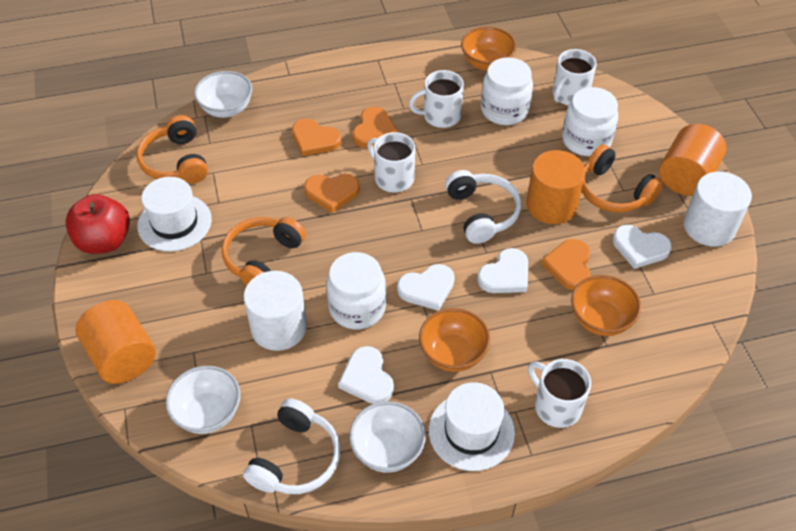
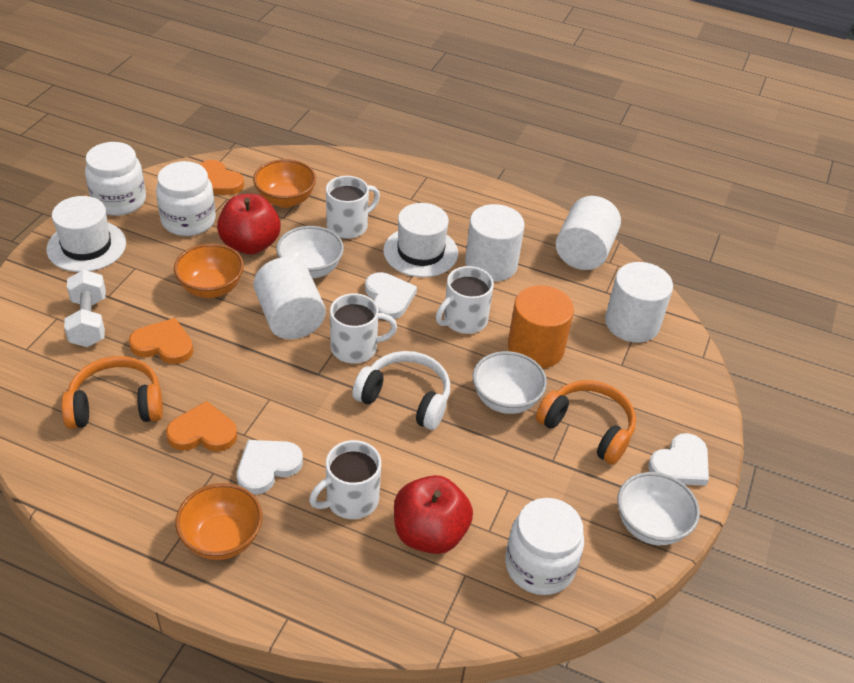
orange cylinder: 3 -> 1
orange headphones: 3 -> 2
orange heart: 4 -> 3
red apple: 1 -> 2
white cylinder: 2 -> 4
white dumbbell: 0 -> 1
white headphones: 2 -> 1
white heart: 4 -> 3

